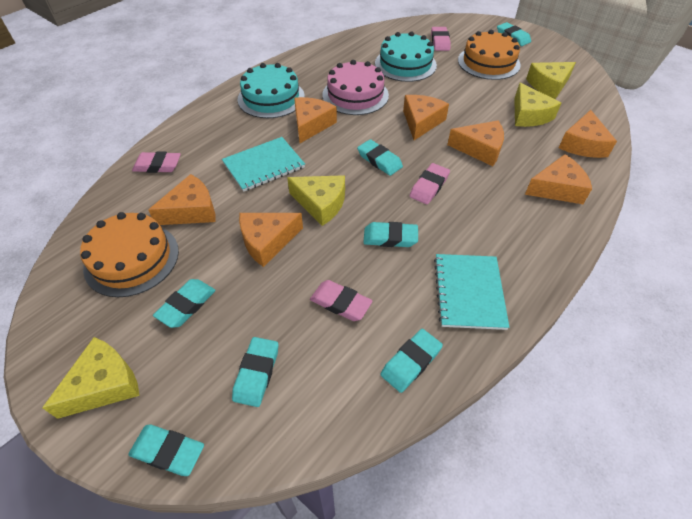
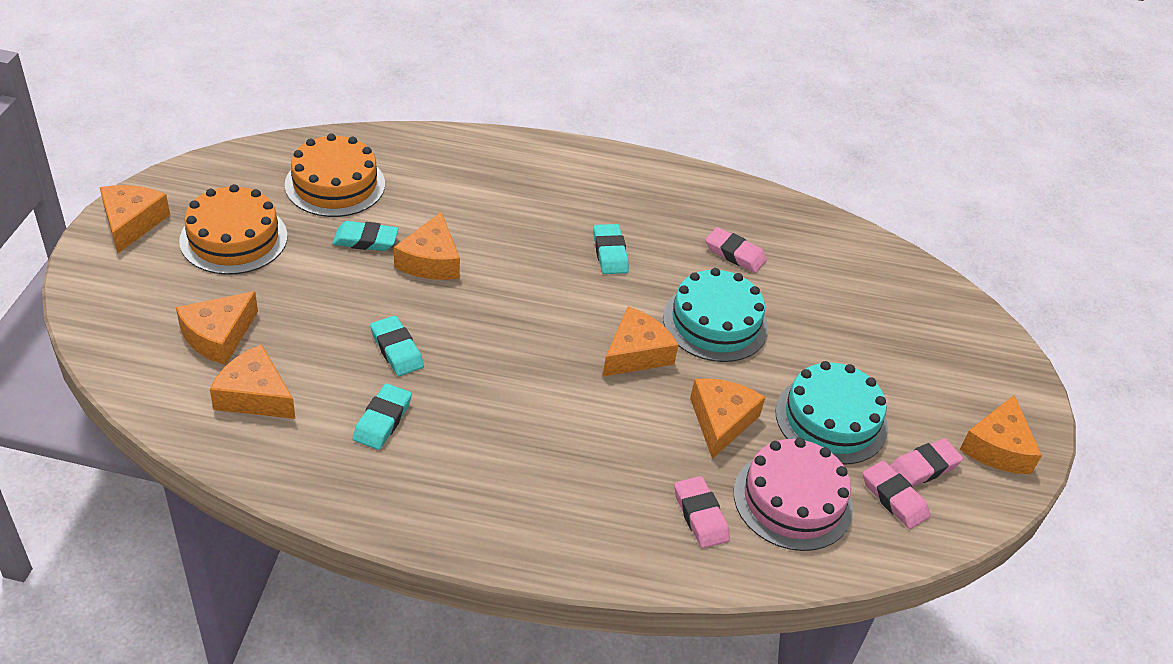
turquoise eraser: 7 -> 4
turquoise notebook: 2 -> 0
yellow cheese: 4 -> 0

